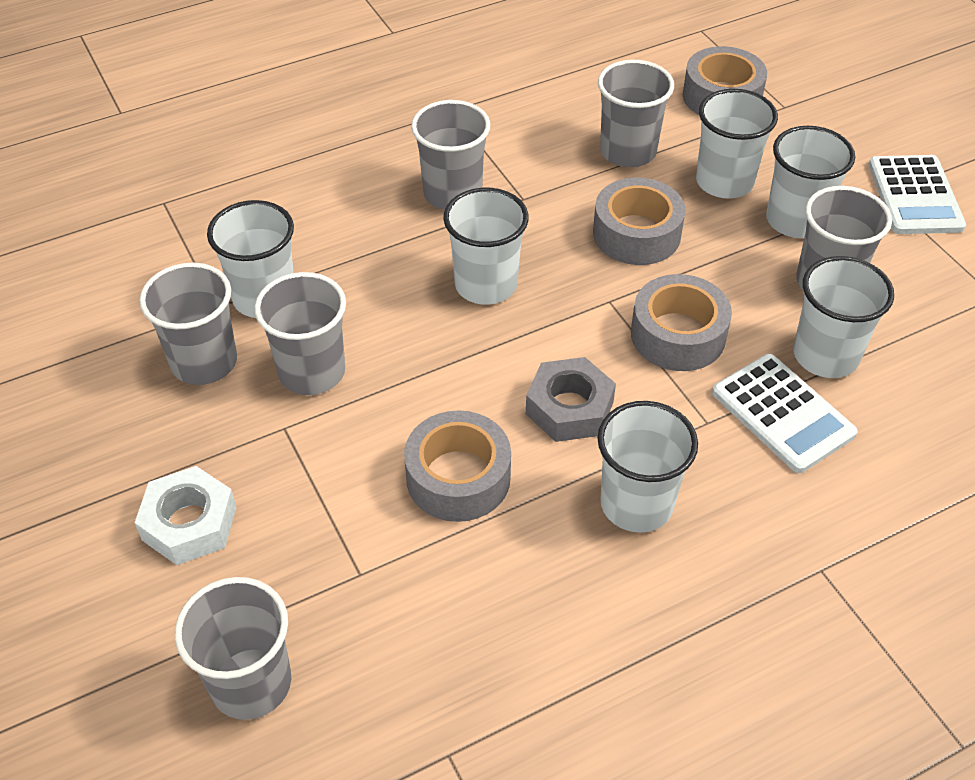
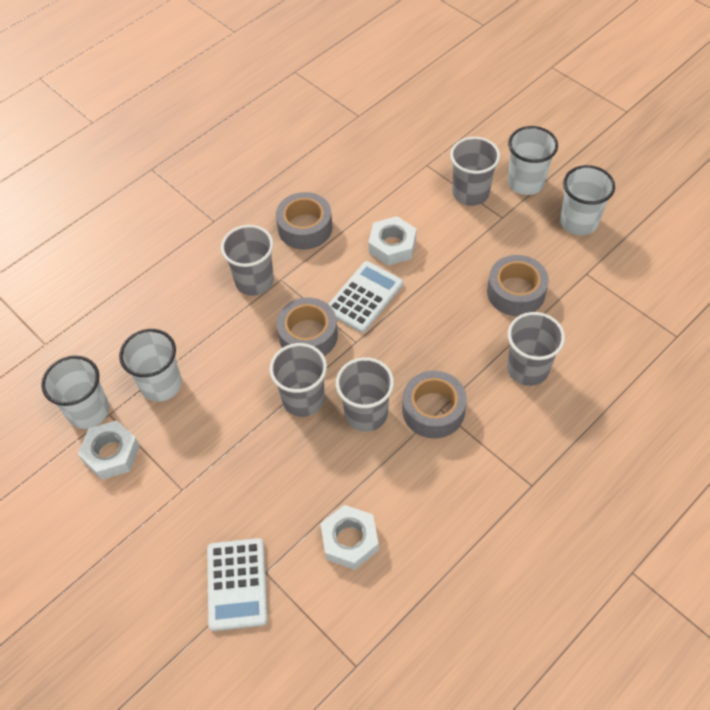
grey cup: 6 -> 5
grey nut: 1 -> 0
white cup: 6 -> 4
white nut: 1 -> 3

